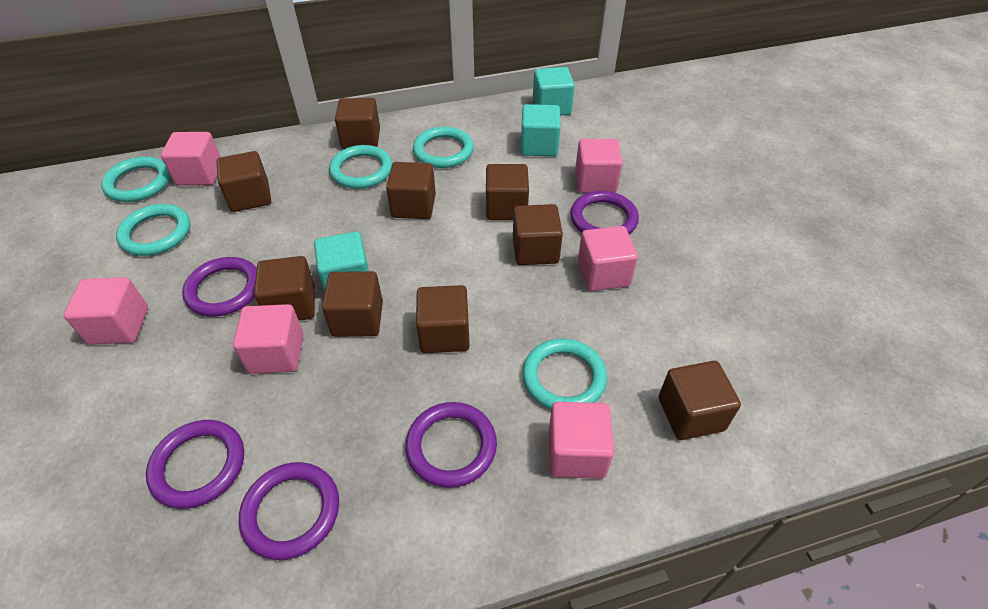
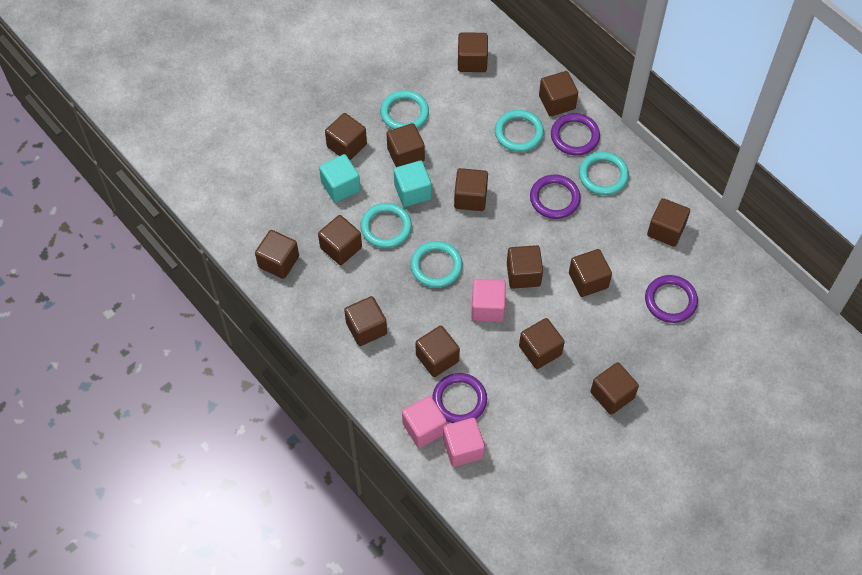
brown cube: 9 -> 14
pink cube: 6 -> 3
purple ring: 5 -> 4
turquoise cube: 3 -> 2

